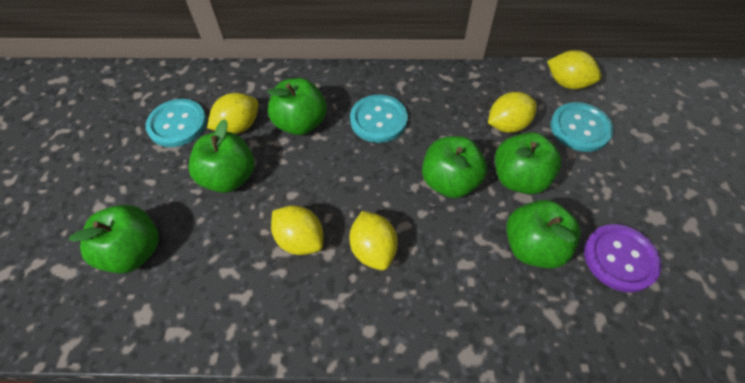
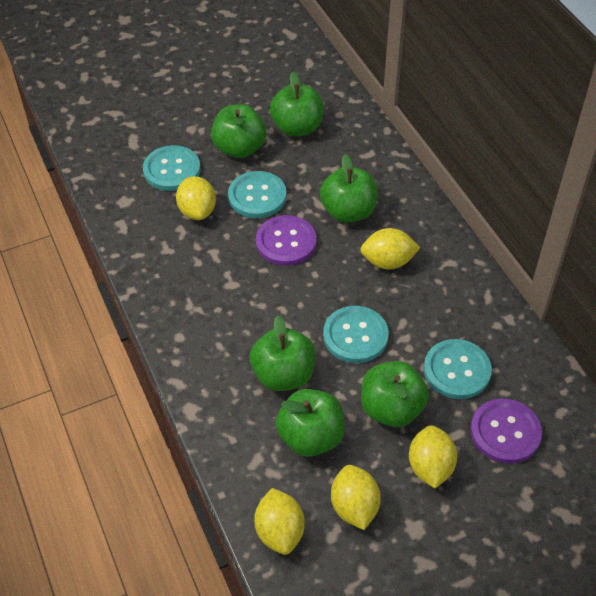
purple button: 1 -> 2
turquoise button: 3 -> 4

